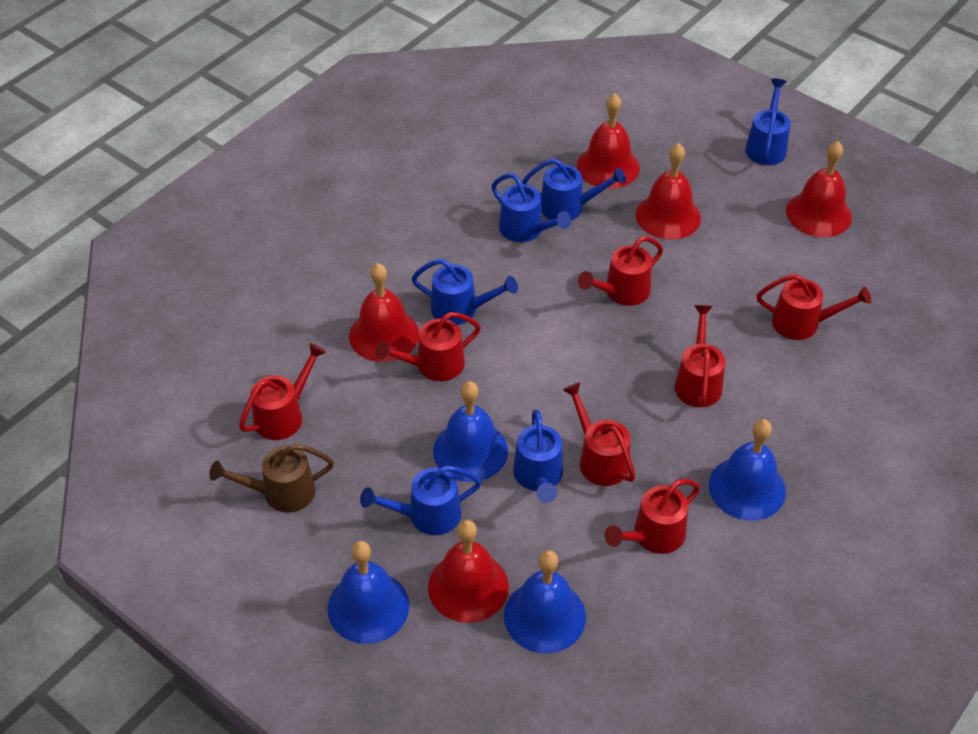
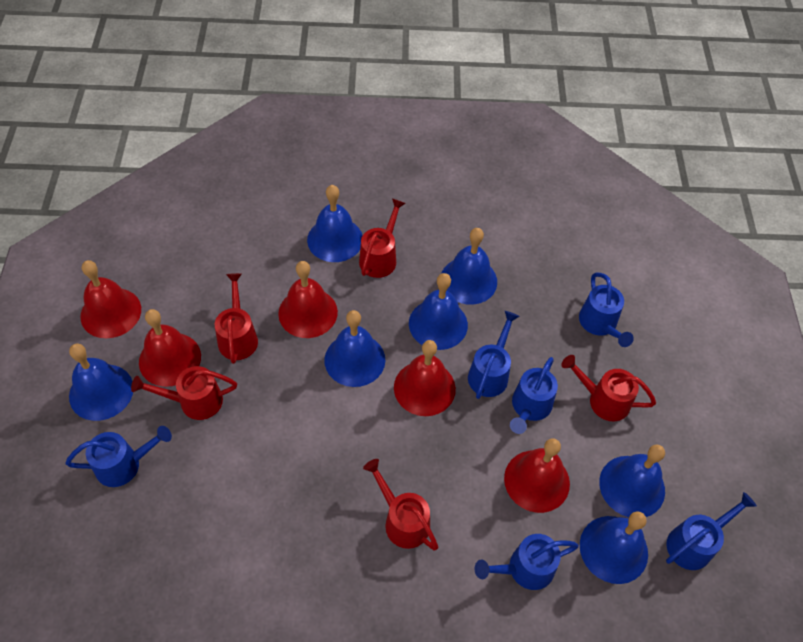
blue bell: 4 -> 7
brown watering can: 1 -> 0
red watering can: 7 -> 5

